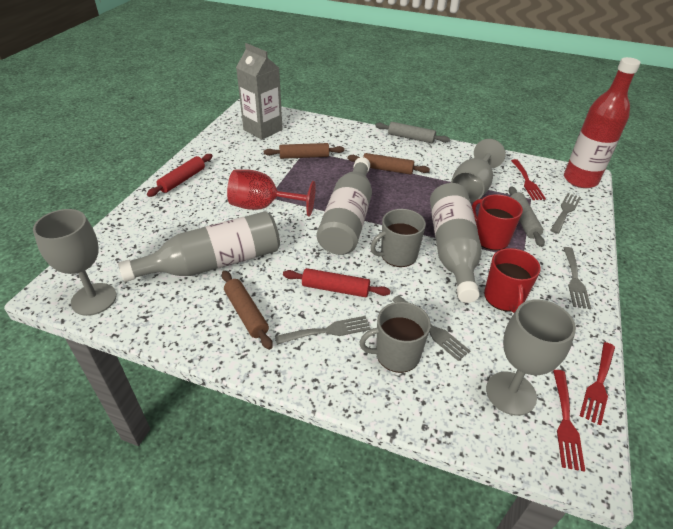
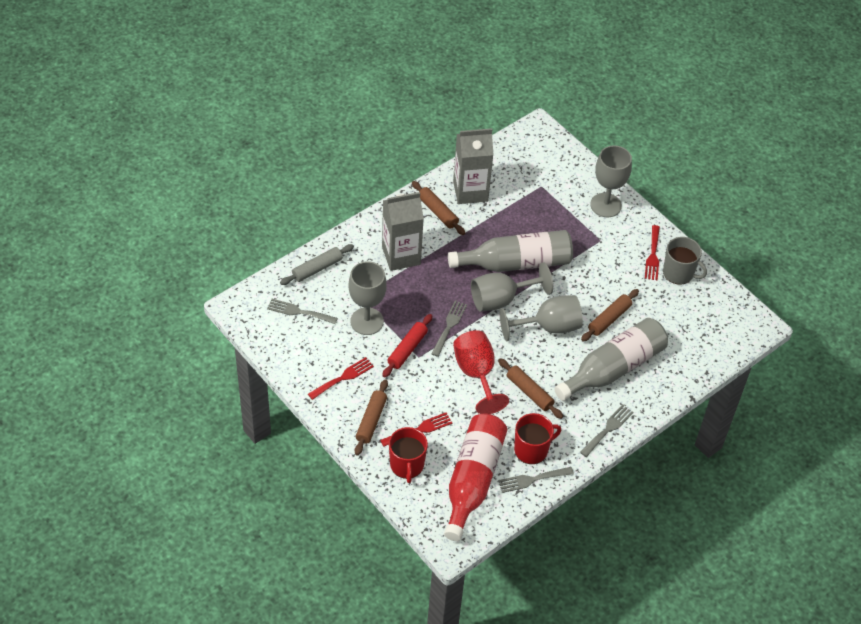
brown rolling pin: 3 -> 4
grey bottle: 3 -> 2
grey carton: 1 -> 2
grey goblet: 3 -> 4
grey mug: 2 -> 1
grey rolling pin: 2 -> 1
red rolling pin: 2 -> 1

